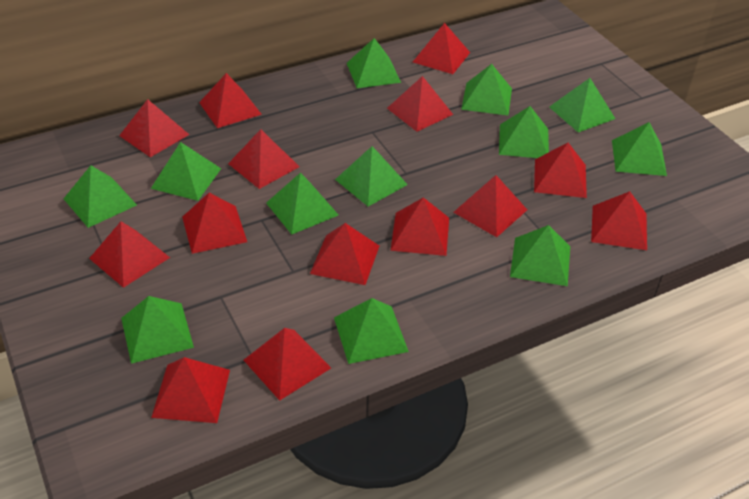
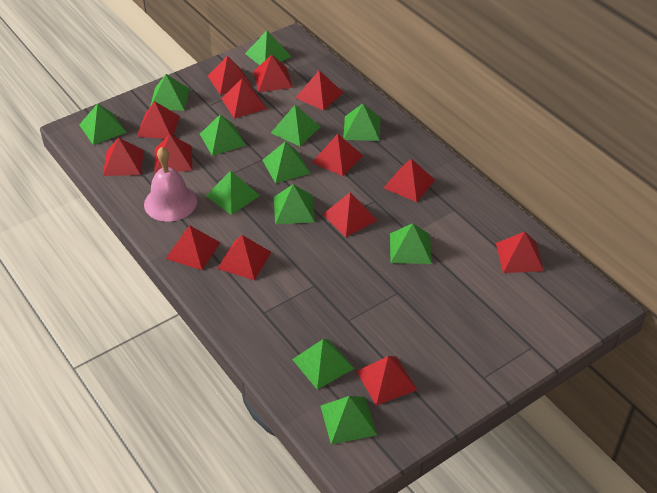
pink bell: 0 -> 1

